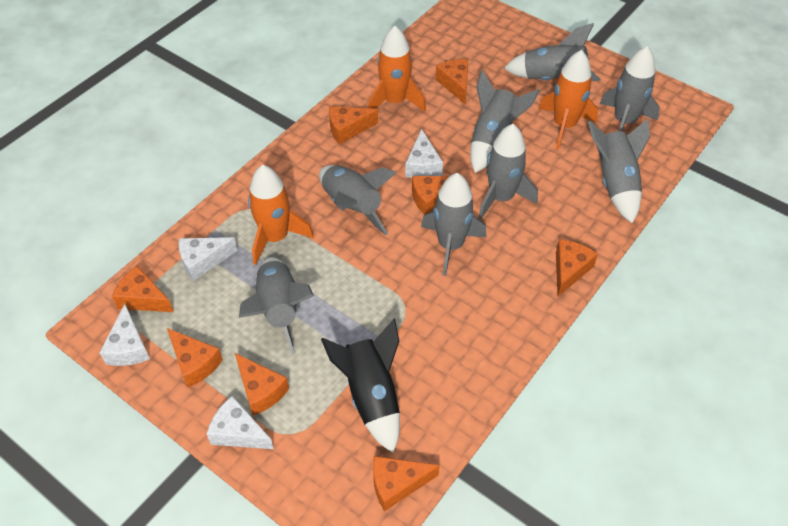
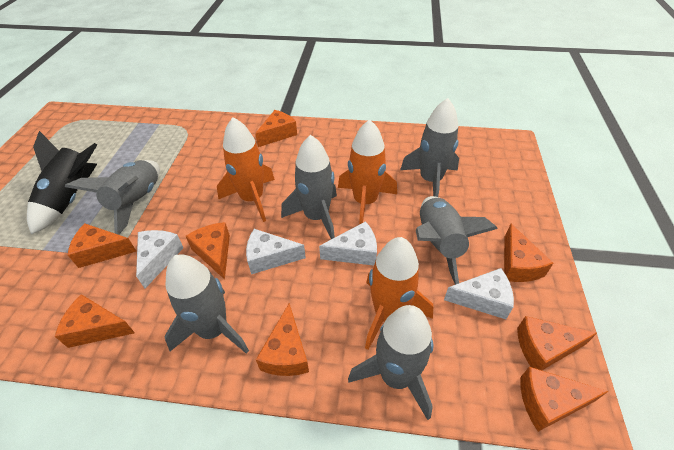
grey rocket: 8 -> 6

